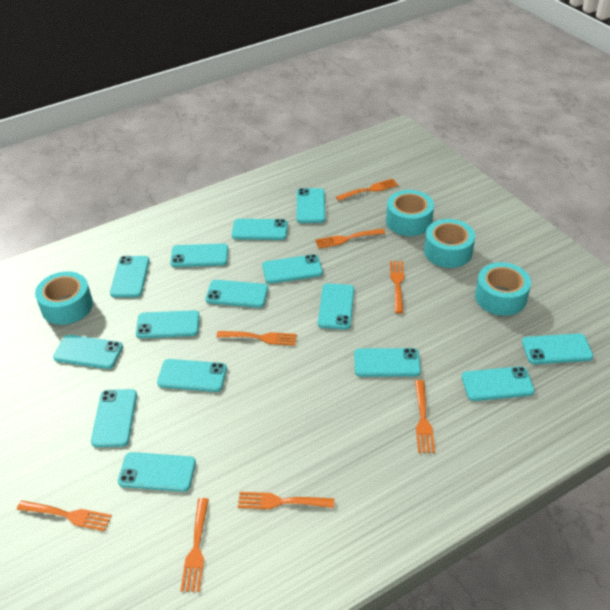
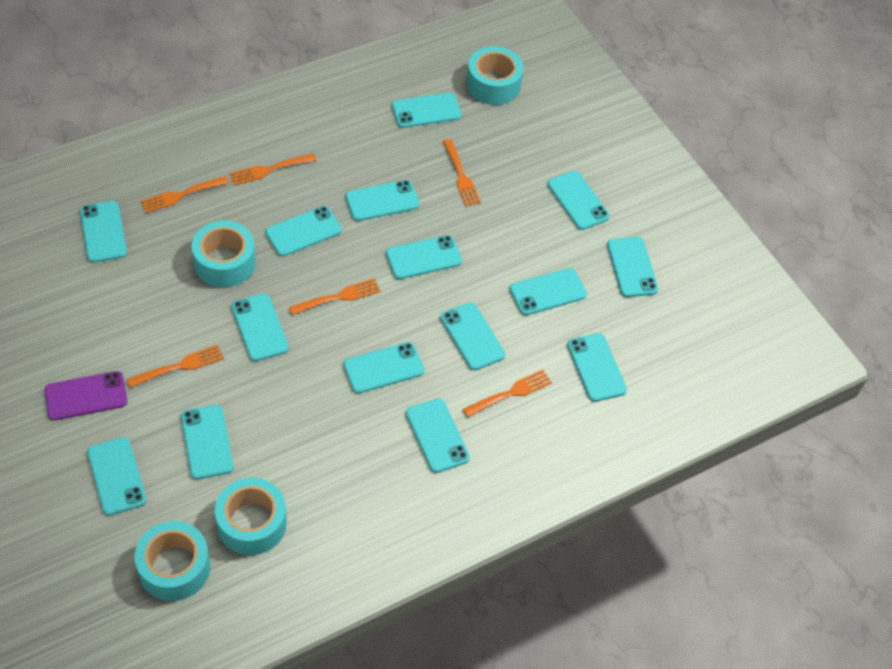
orange fork: 8 -> 6
purple phone: 0 -> 1

